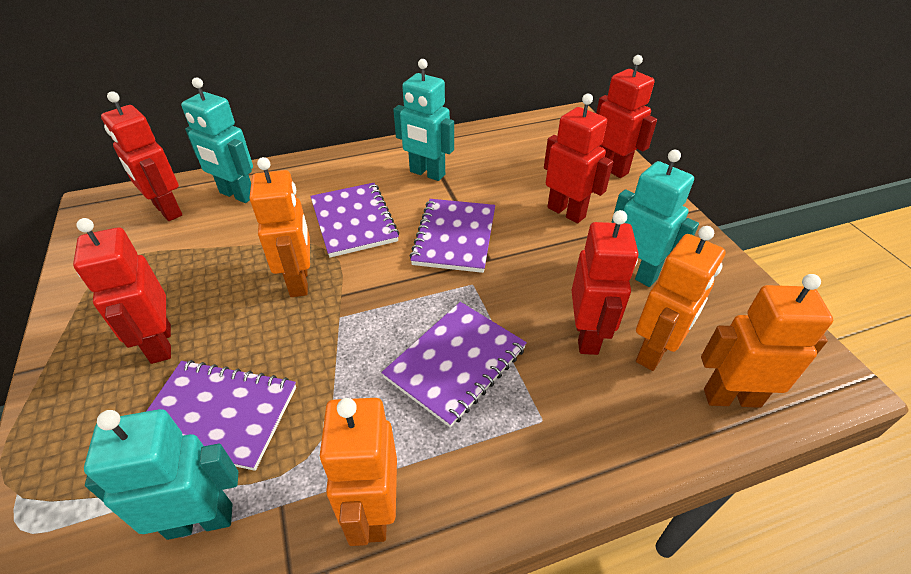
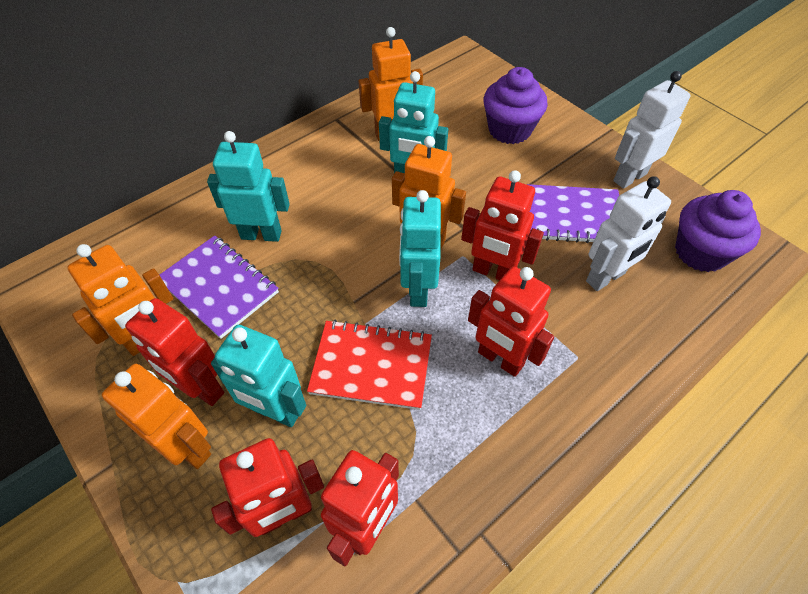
purple cupcake: 0 -> 2
purple notebook: 4 -> 2
red notebook: 0 -> 1
white robot: 0 -> 2

